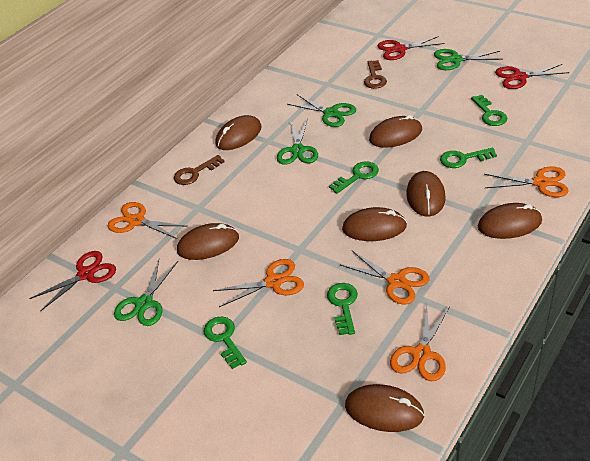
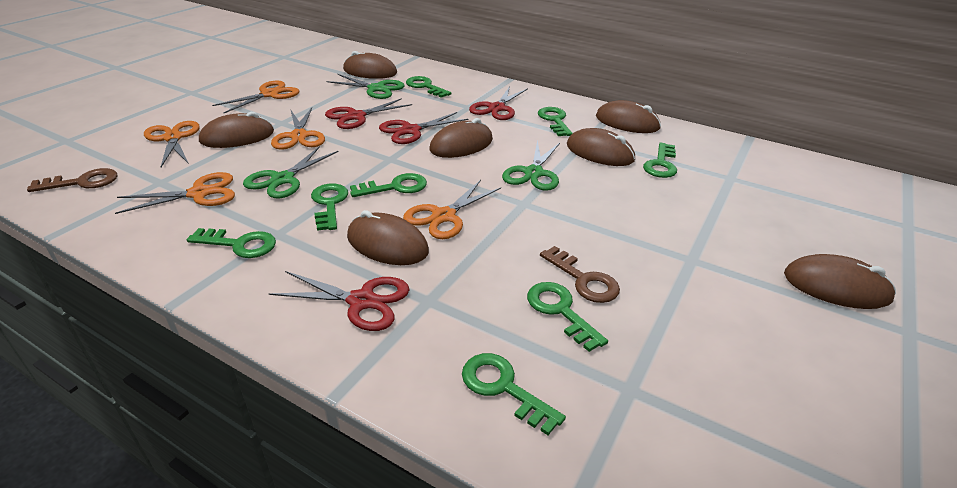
green key: 5 -> 8
green scissors: 4 -> 3
red scissors: 3 -> 4

